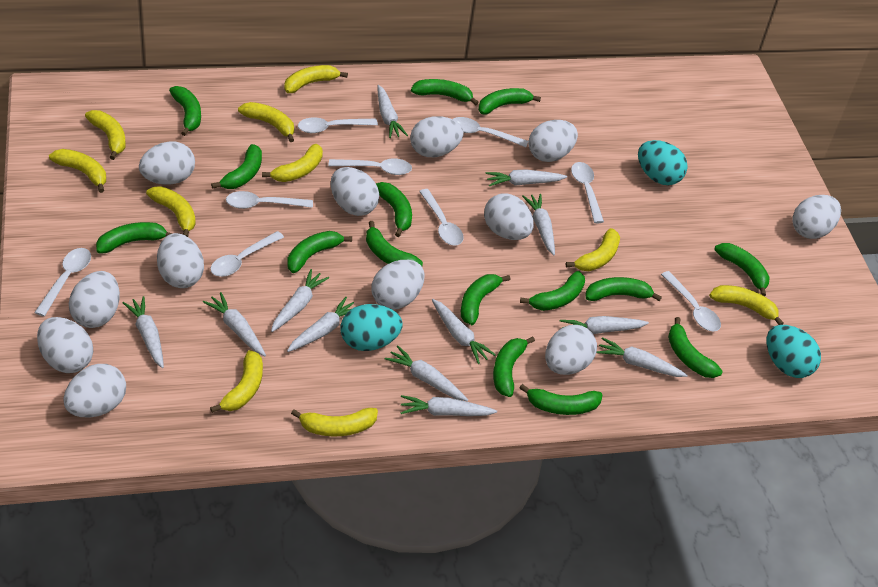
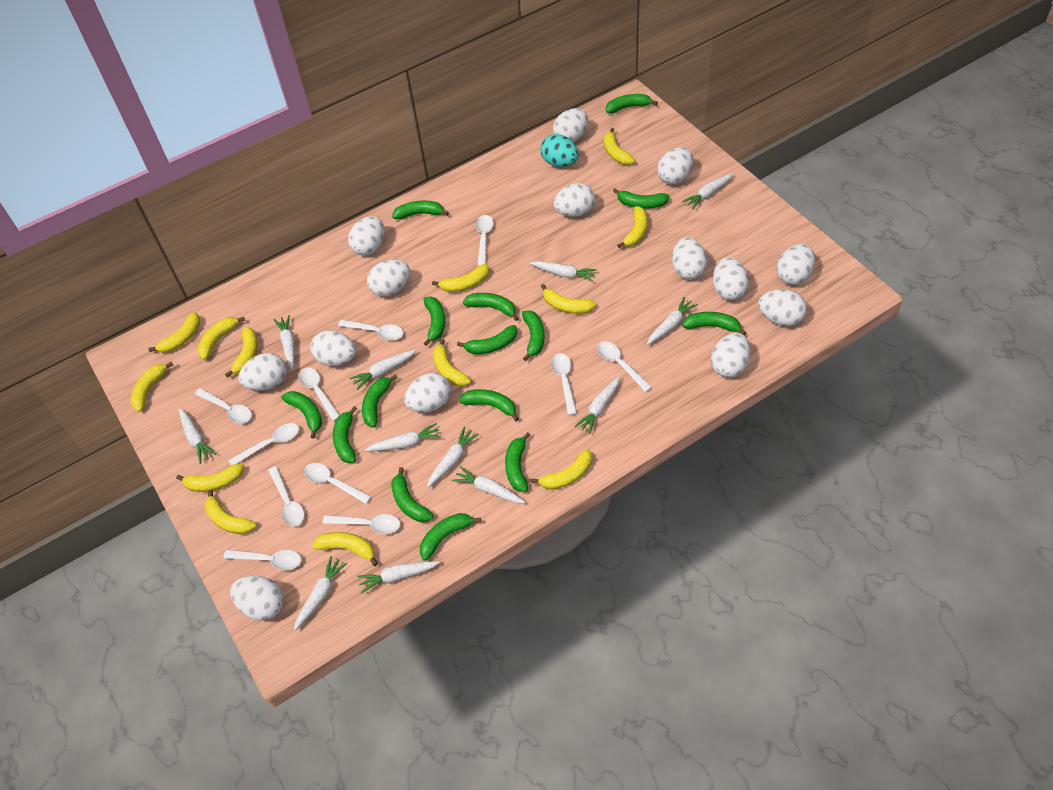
turquoise egg: 3 -> 1
white egg: 12 -> 14
white spoon: 9 -> 11
yellow banana: 10 -> 13

